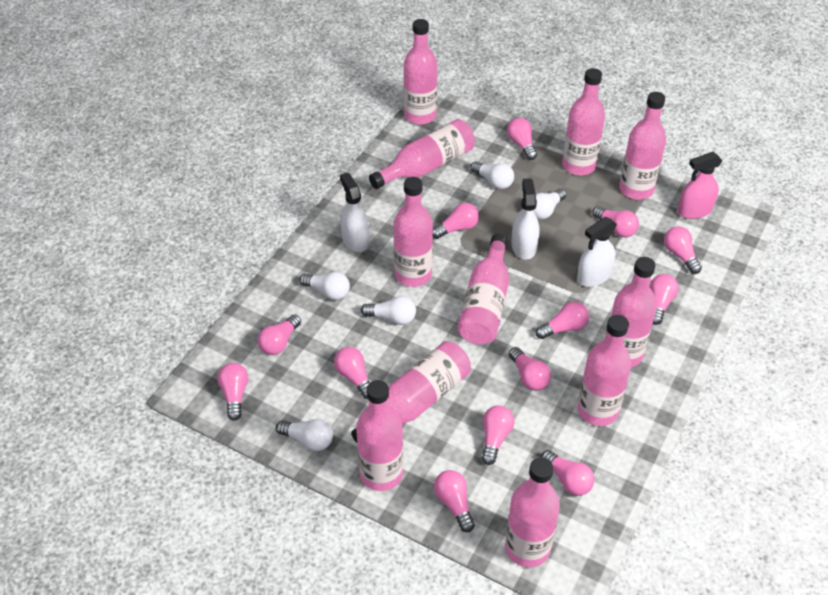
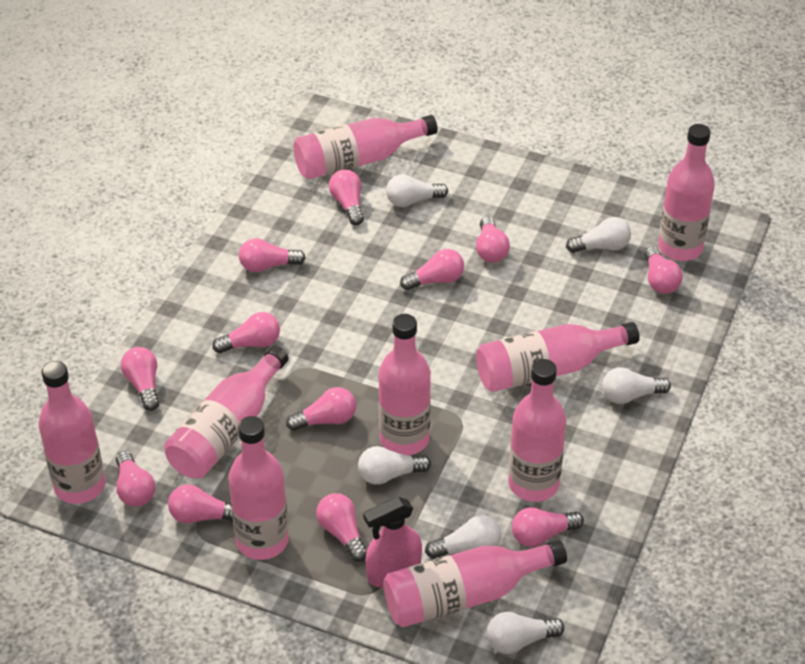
pink bottle: 11 -> 9
pink light bulb: 13 -> 12
white light bulb: 5 -> 6
white spray bottle: 3 -> 0

